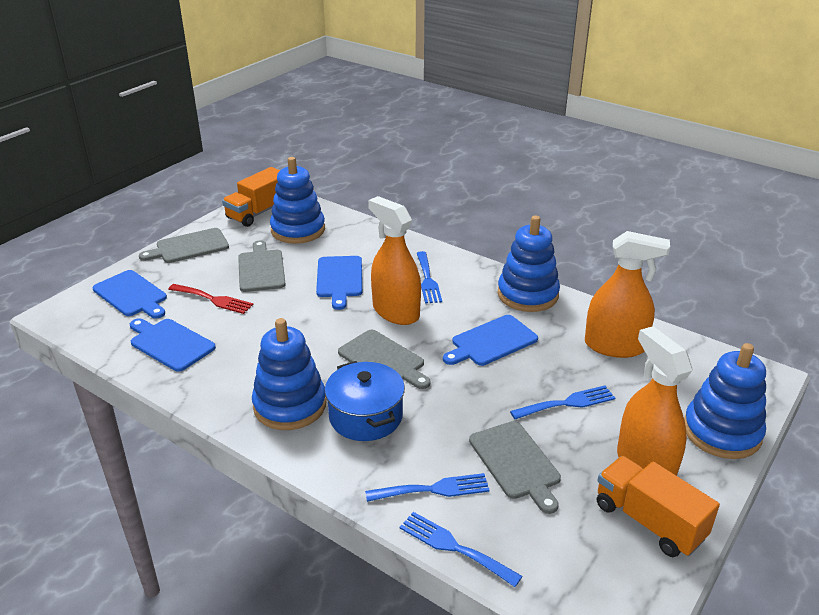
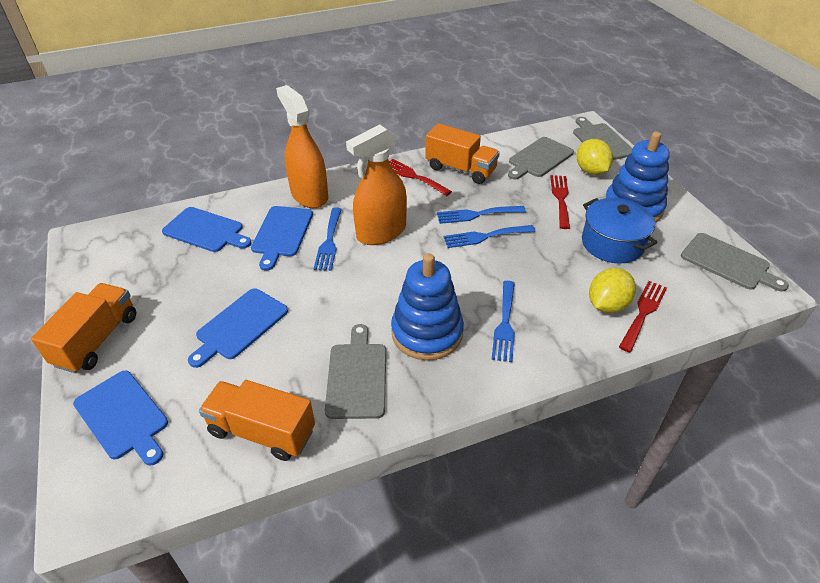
blue stacking toy: 4 -> 2
orange spray bottle: 3 -> 2
orange truck: 2 -> 3
red fork: 1 -> 3
yellow lemon: 0 -> 2

